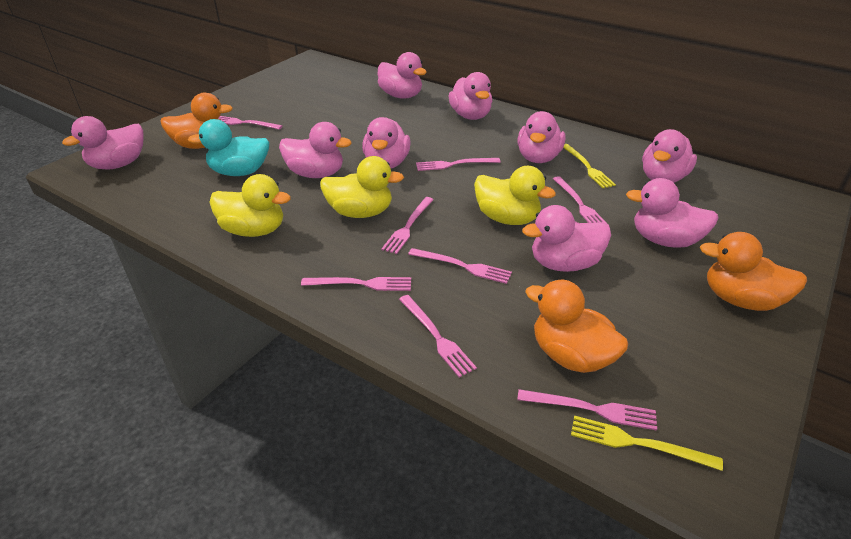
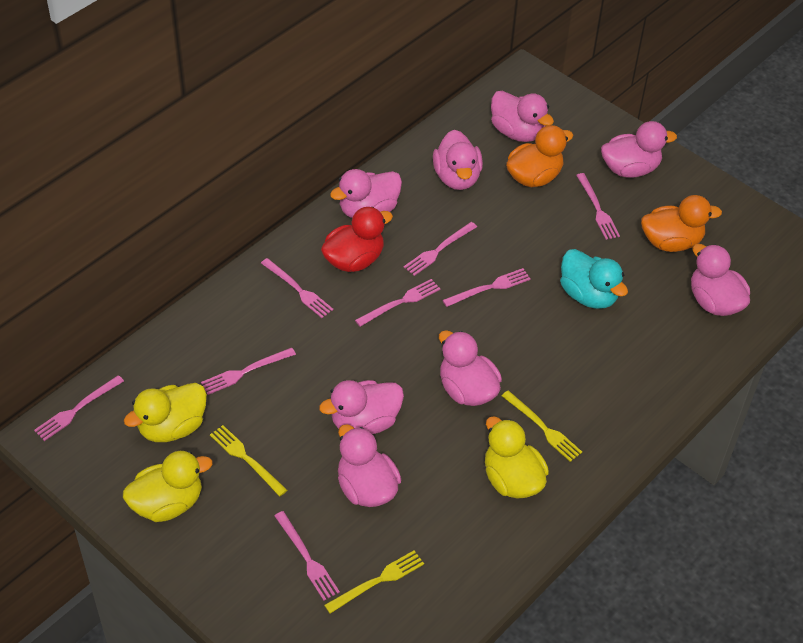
orange duck: 3 -> 2
pink duck: 9 -> 8
red duck: 0 -> 1
yellow fork: 2 -> 3

